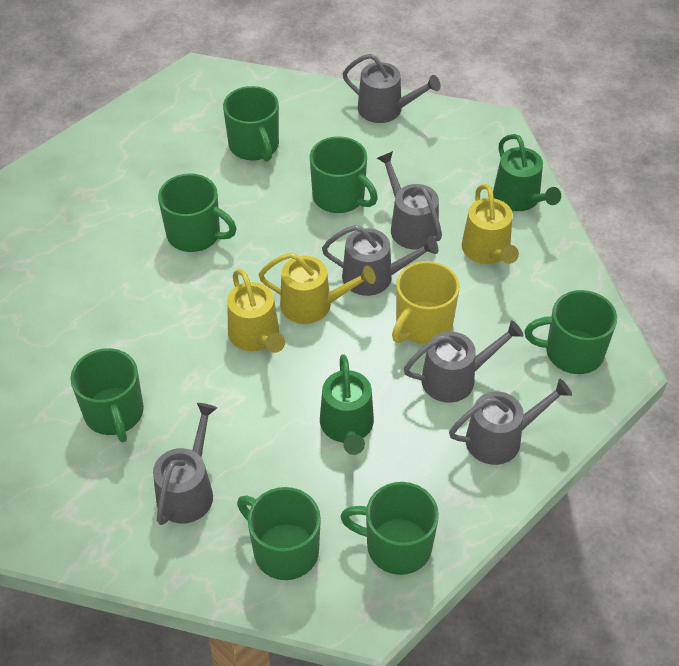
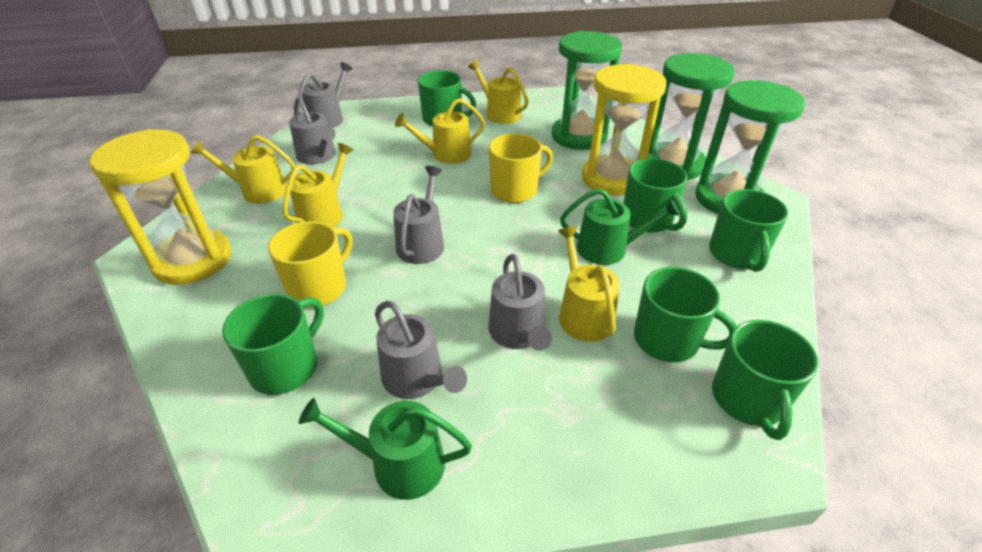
green hourglass: 0 -> 3
green mug: 7 -> 6
grey watering can: 6 -> 5
yellow hourglass: 0 -> 2
yellow mug: 1 -> 2
yellow watering can: 3 -> 5

